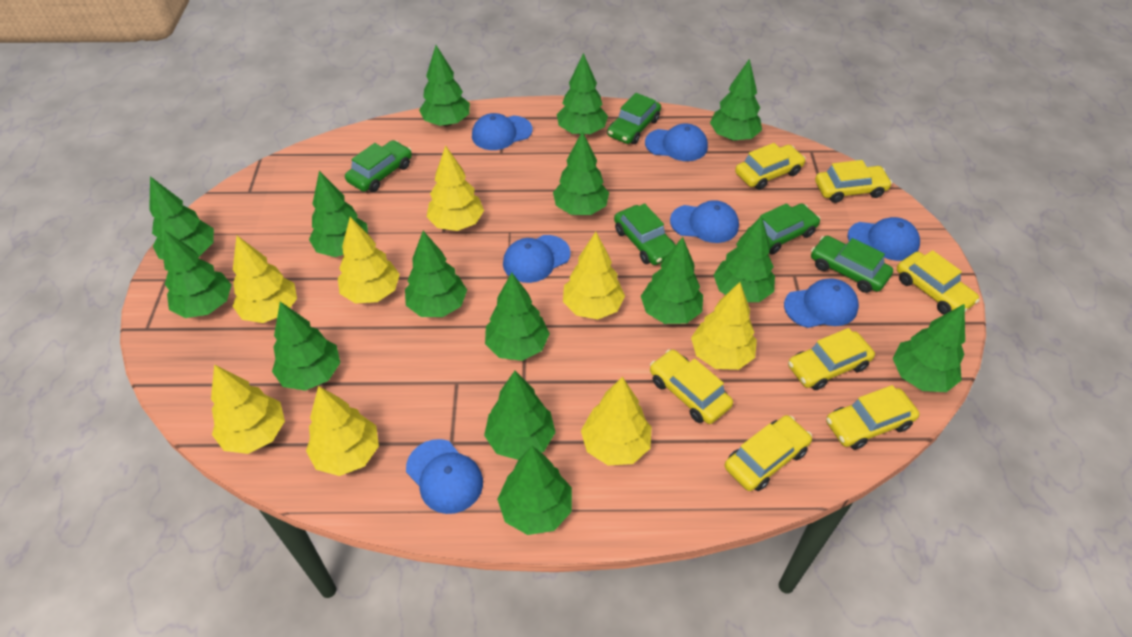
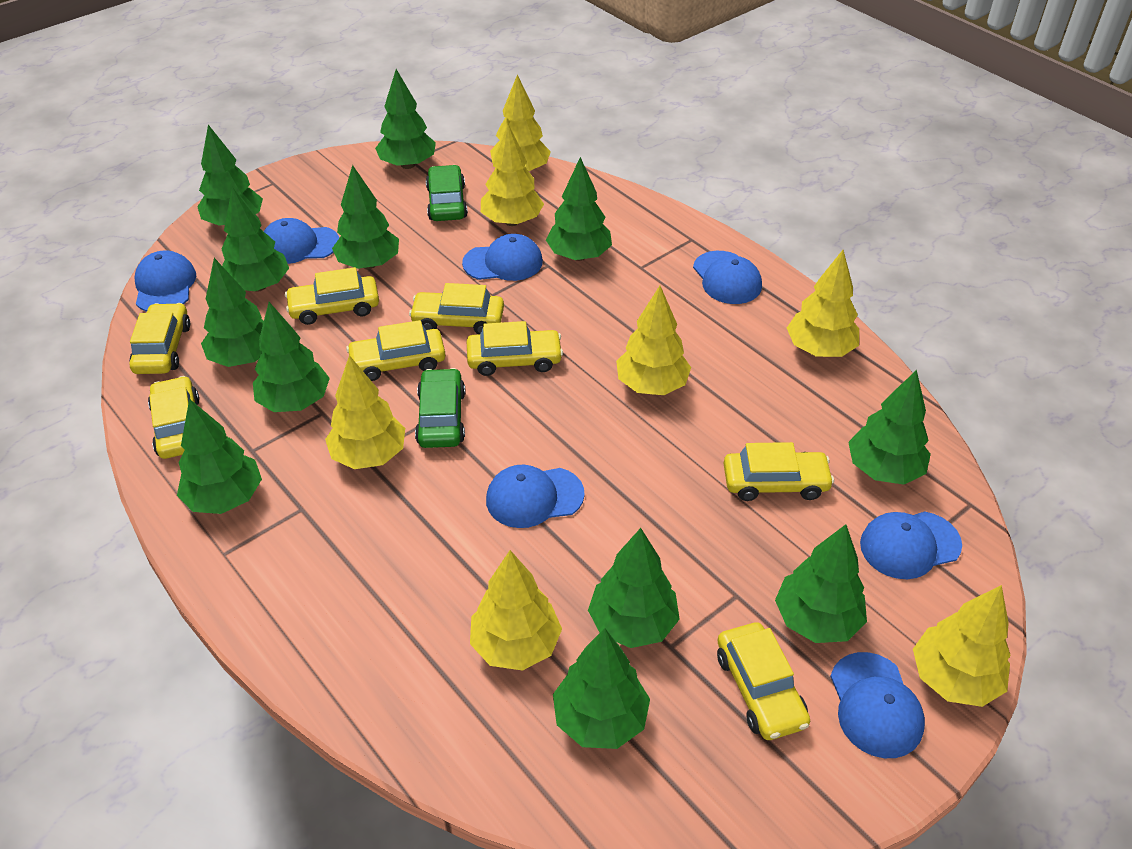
green car: 5 -> 2
green tree: 15 -> 12
yellow car: 7 -> 8
yellow tree: 8 -> 7

